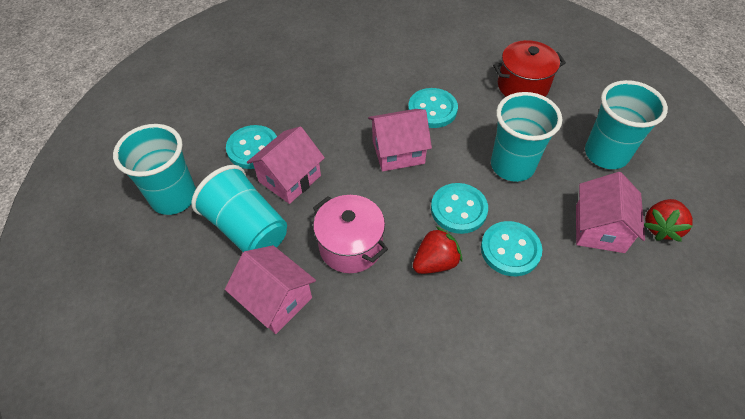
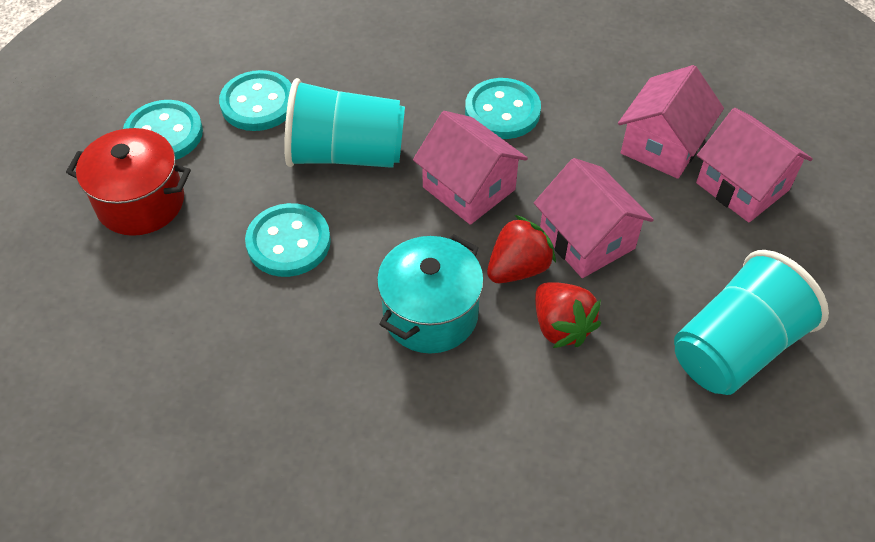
pink pot: 1 -> 0
turquoise cup: 4 -> 2
turquoise pot: 0 -> 1

